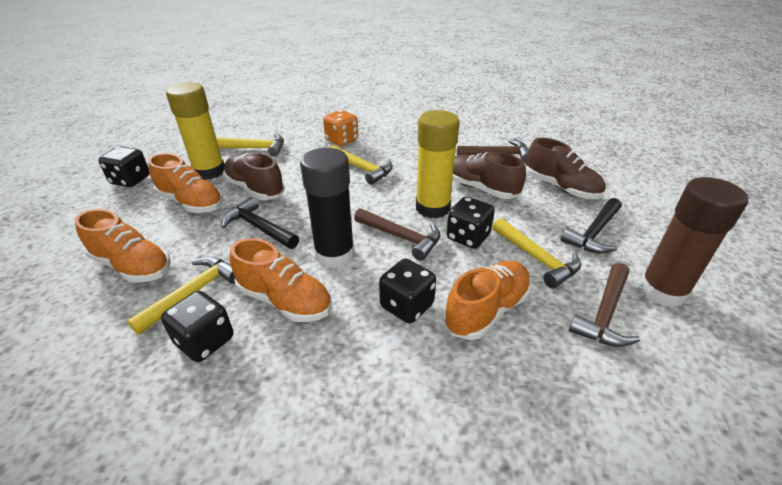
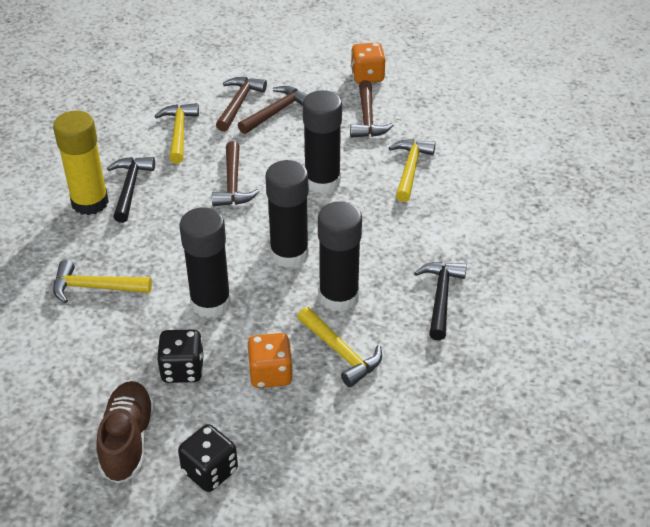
black dice: 4 -> 2
black glue stick: 1 -> 4
brown glue stick: 1 -> 0
brown hammer: 3 -> 4
brown shoe: 3 -> 1
orange dice: 1 -> 2
orange shoe: 4 -> 0
yellow glue stick: 2 -> 1

